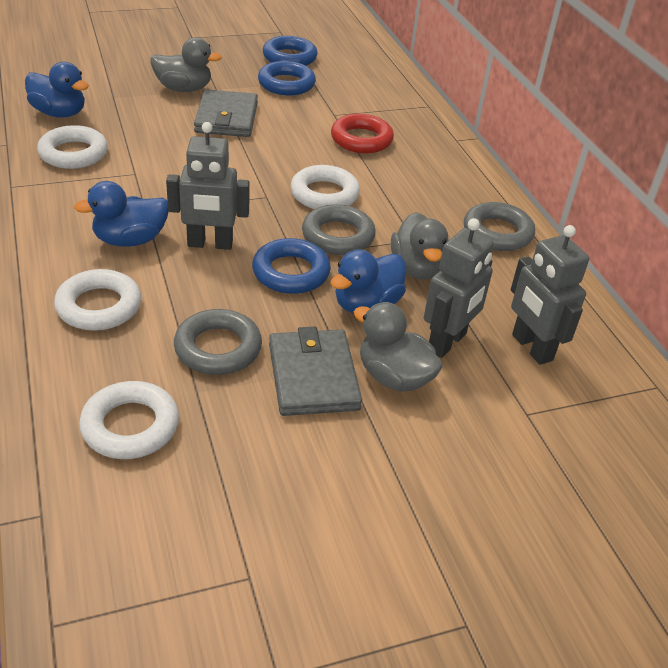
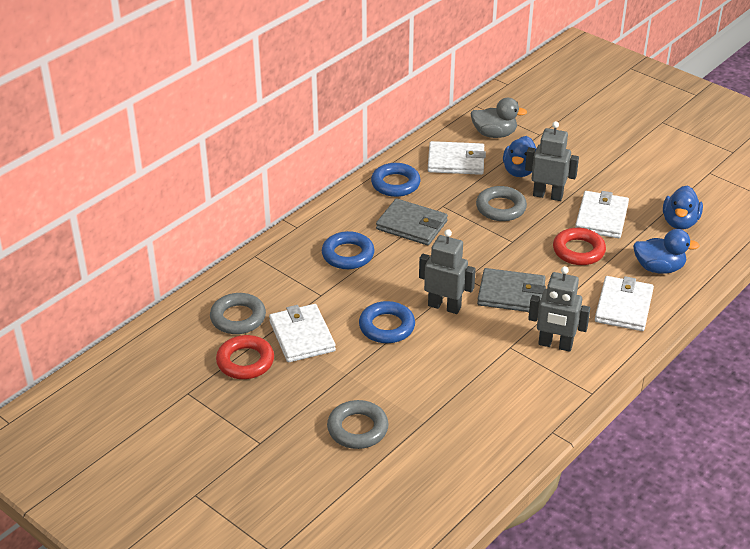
grey duck: 3 -> 1
red ring: 1 -> 2
white ring: 4 -> 0
white wallet: 0 -> 4

